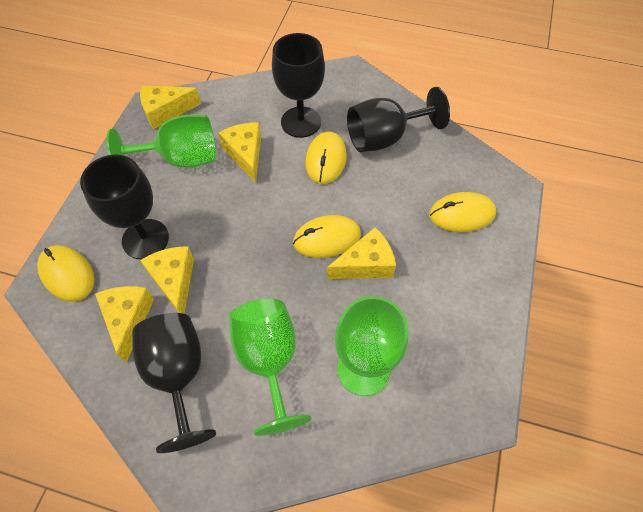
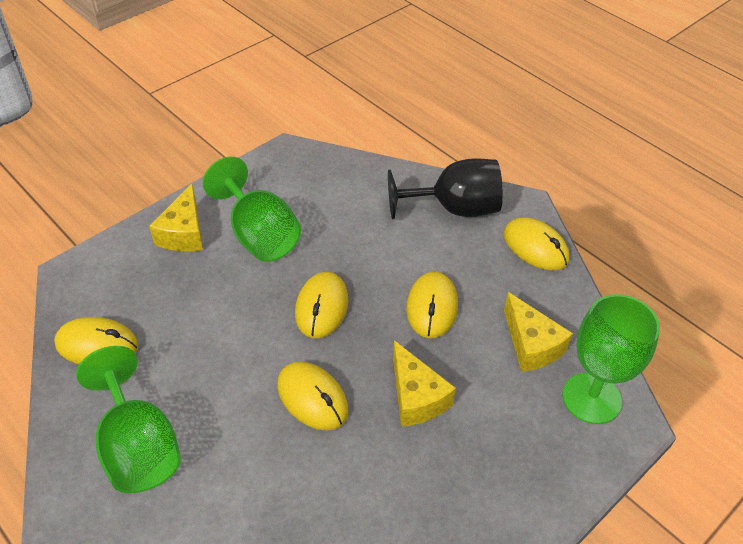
black goblet: 4 -> 1
yellow cheese: 5 -> 3
yellow mouse: 4 -> 5

